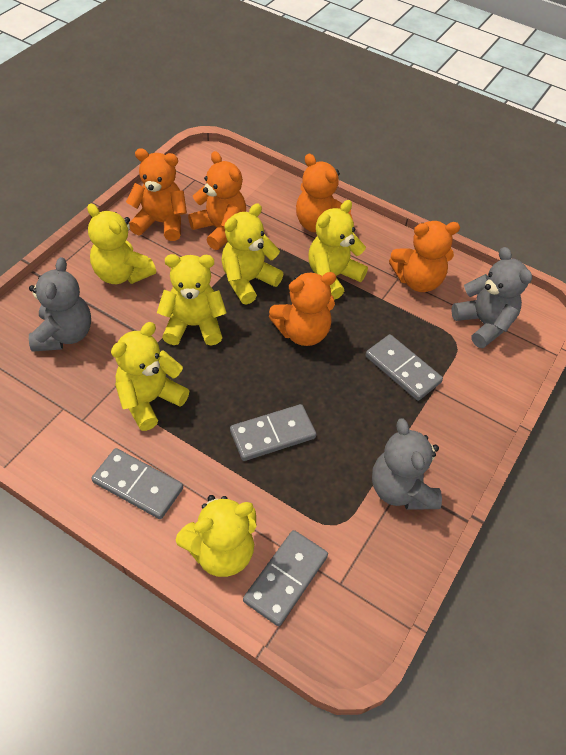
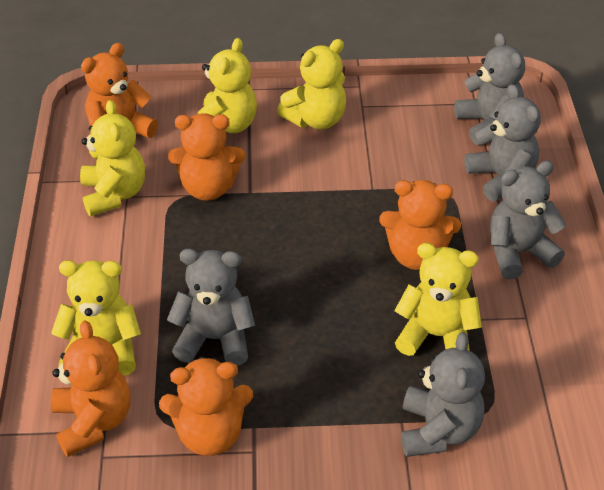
grey domino: 4 -> 0
grey teddy bear: 3 -> 5
yellow teddy bear: 6 -> 5

